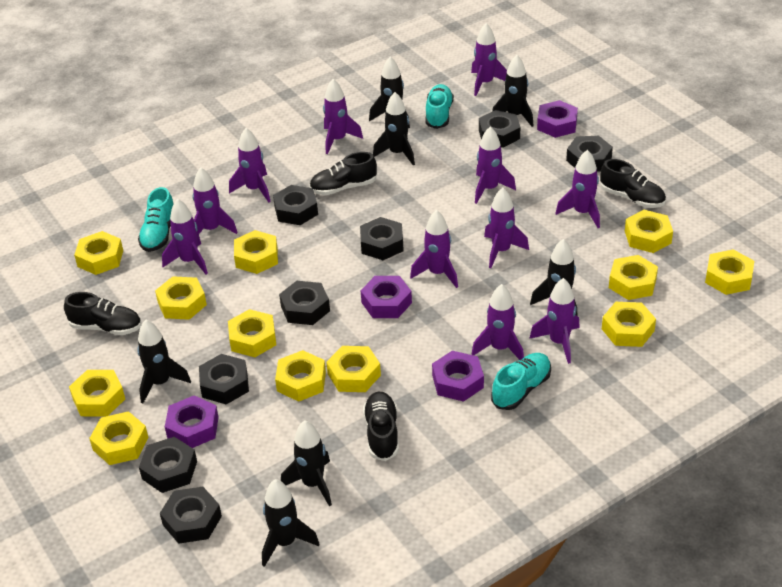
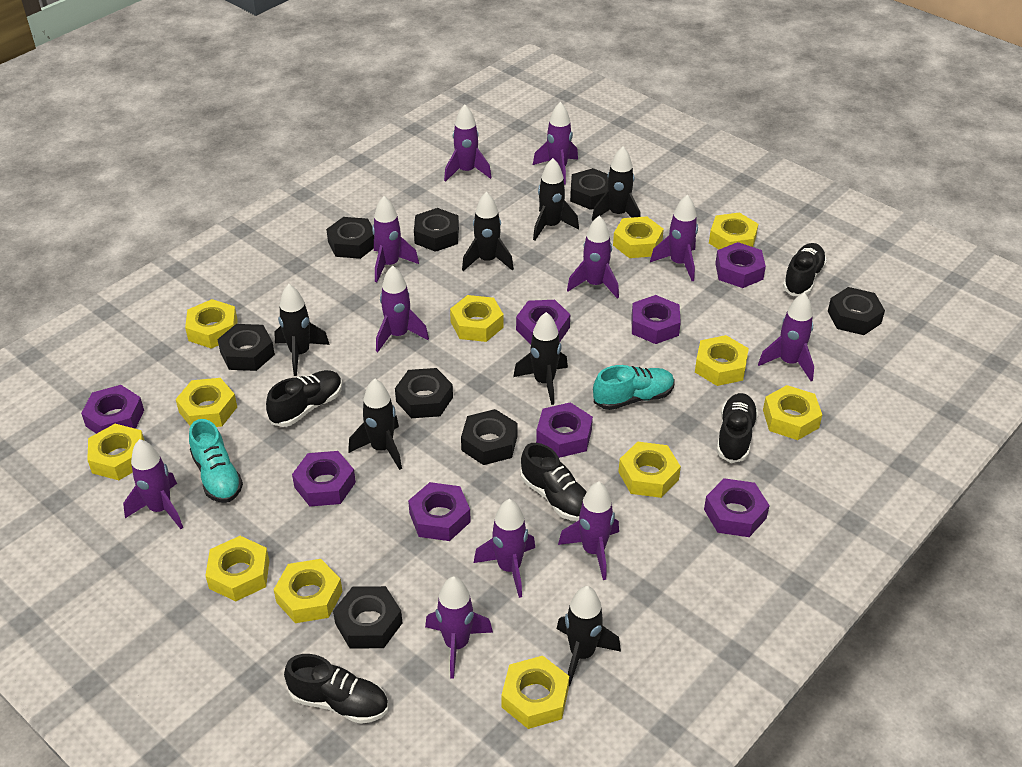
black shoe: 4 -> 5
purple nut: 4 -> 8
turquoise shoe: 3 -> 2

